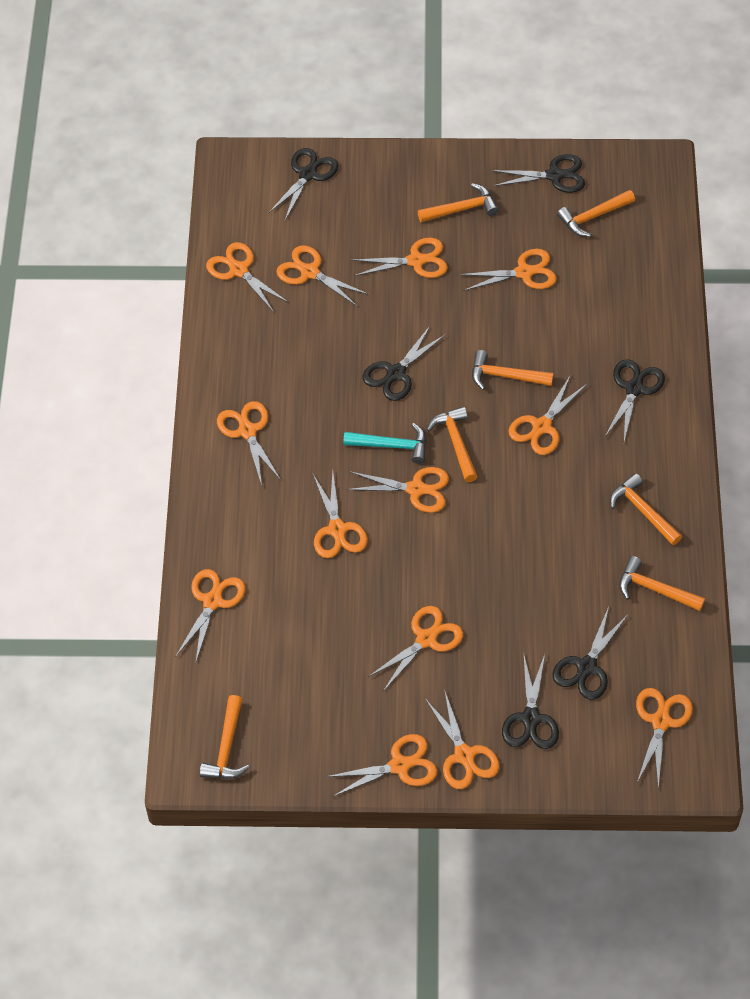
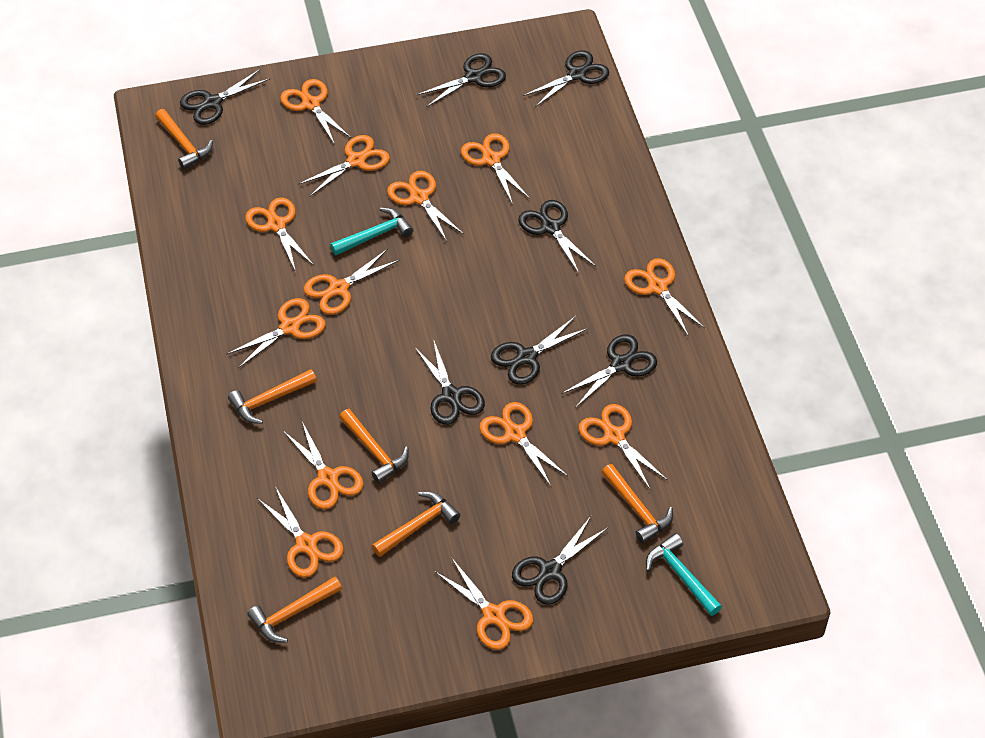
black scissors: 6 -> 8
orange hammer: 7 -> 6
turquoise hammer: 1 -> 2

